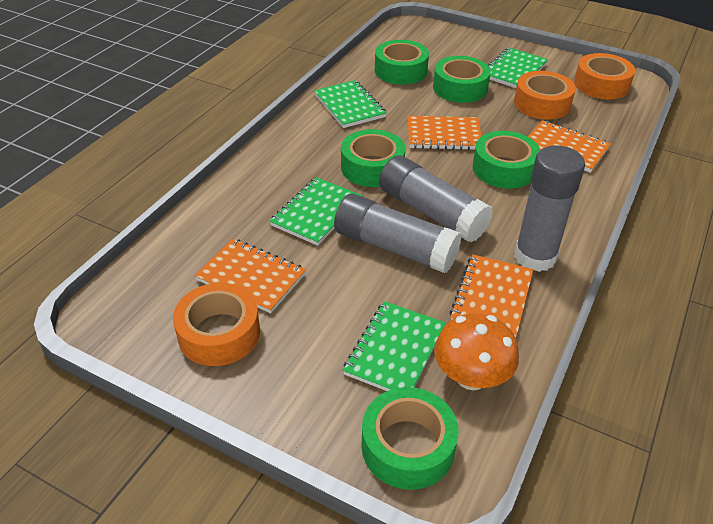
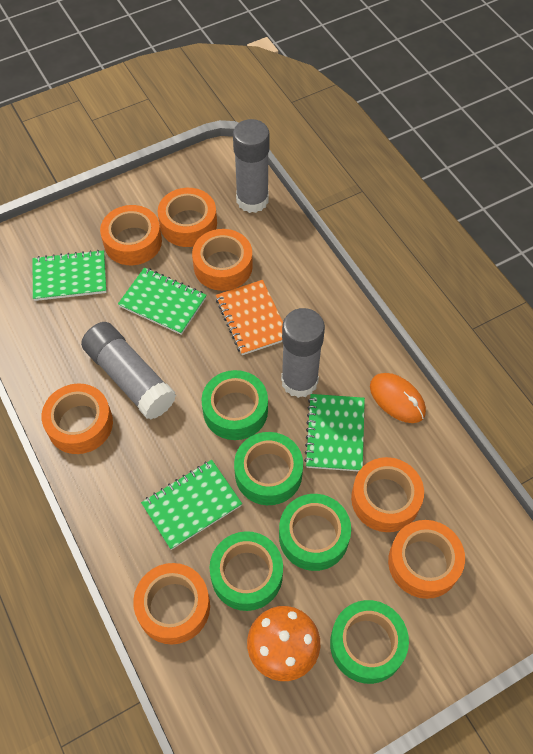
orange mouse: 0 -> 1
orange notebook: 4 -> 1
orange tape: 3 -> 7

